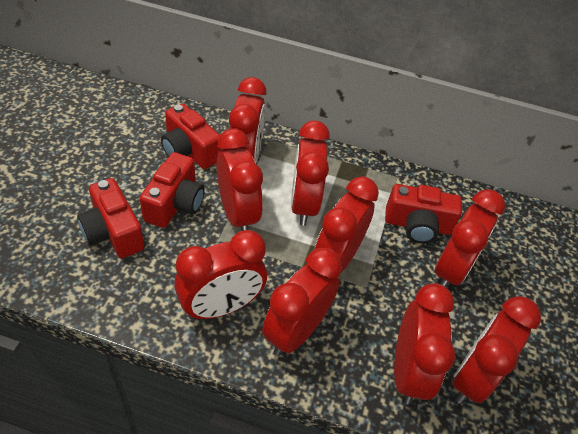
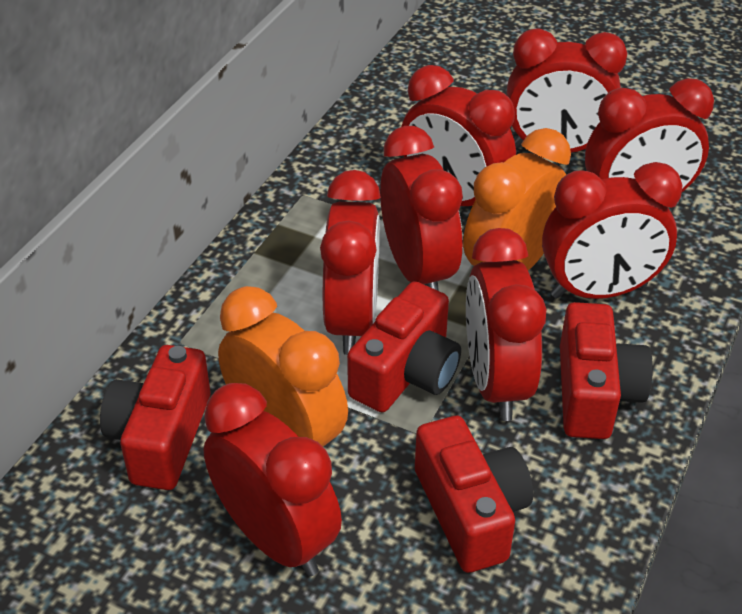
orange clock: 0 -> 2
red clock: 9 -> 8

